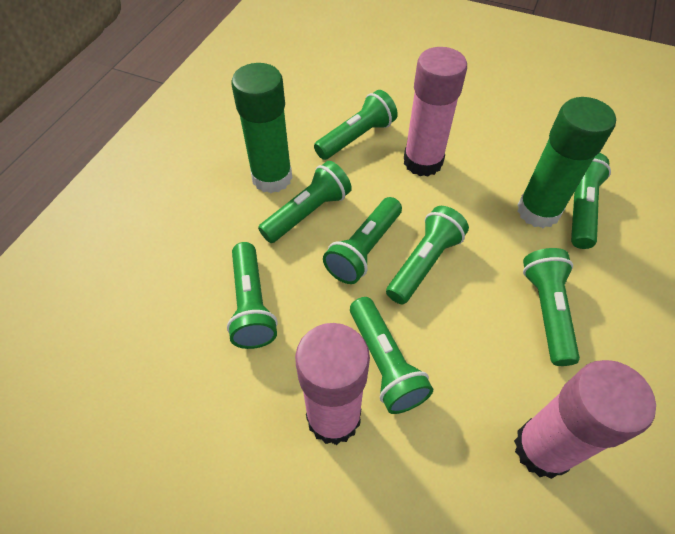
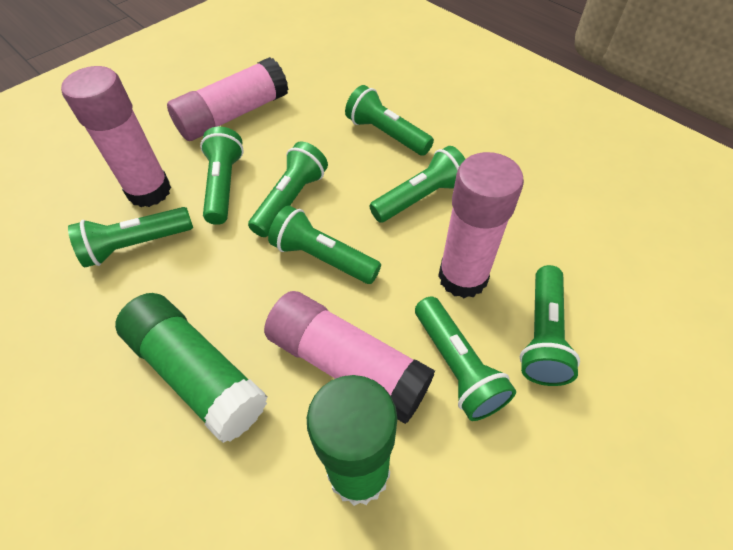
pink glue stick: 3 -> 4

